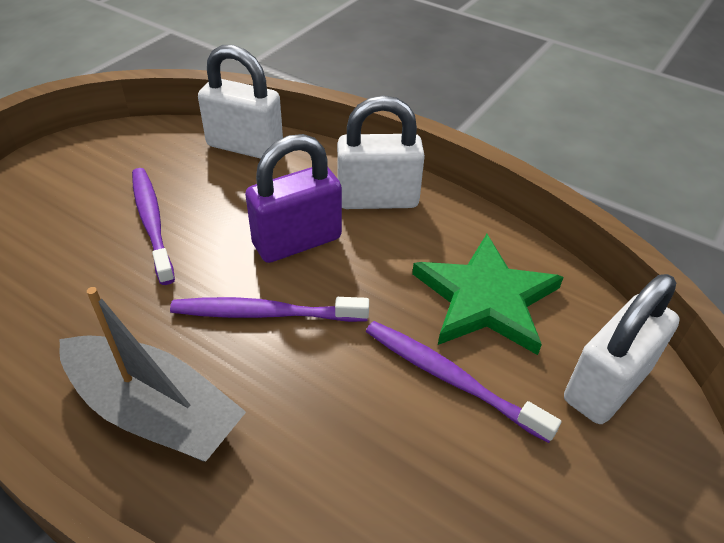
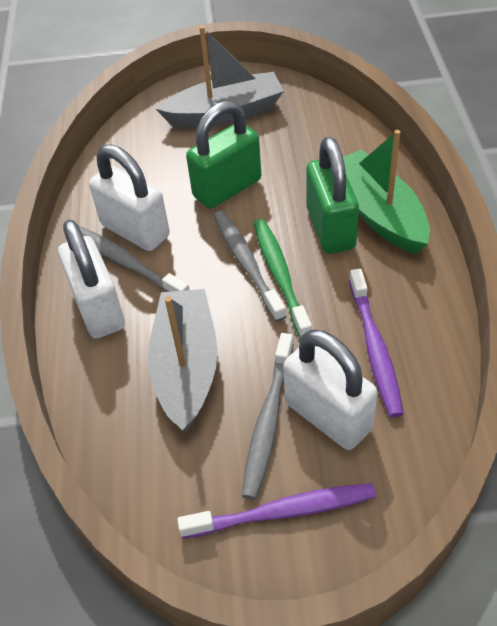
green boat: 0 -> 1
green padlock: 0 -> 2
green star: 1 -> 0
green toothbrush: 0 -> 1
grey boat: 1 -> 2
grey toothbrush: 0 -> 3
purple padlock: 1 -> 0
purple toothbrush: 3 -> 2

